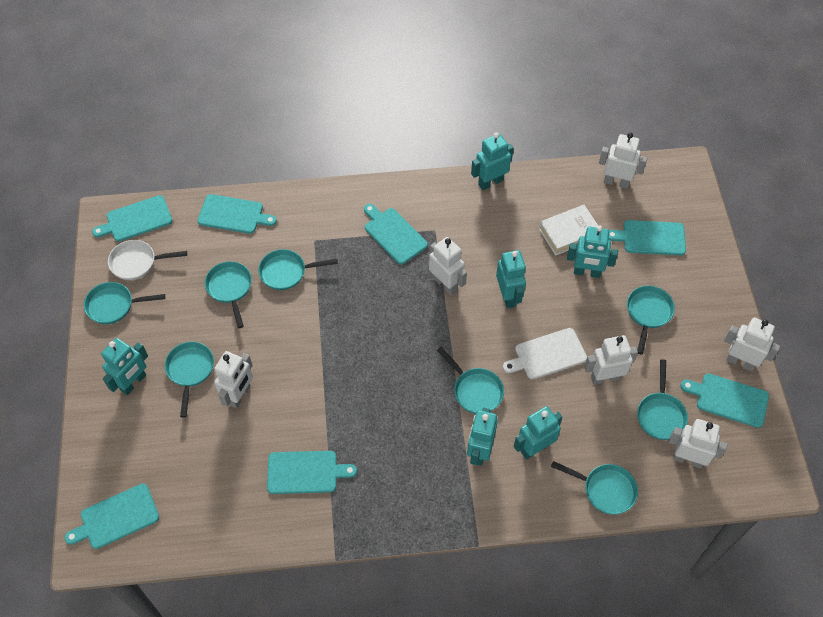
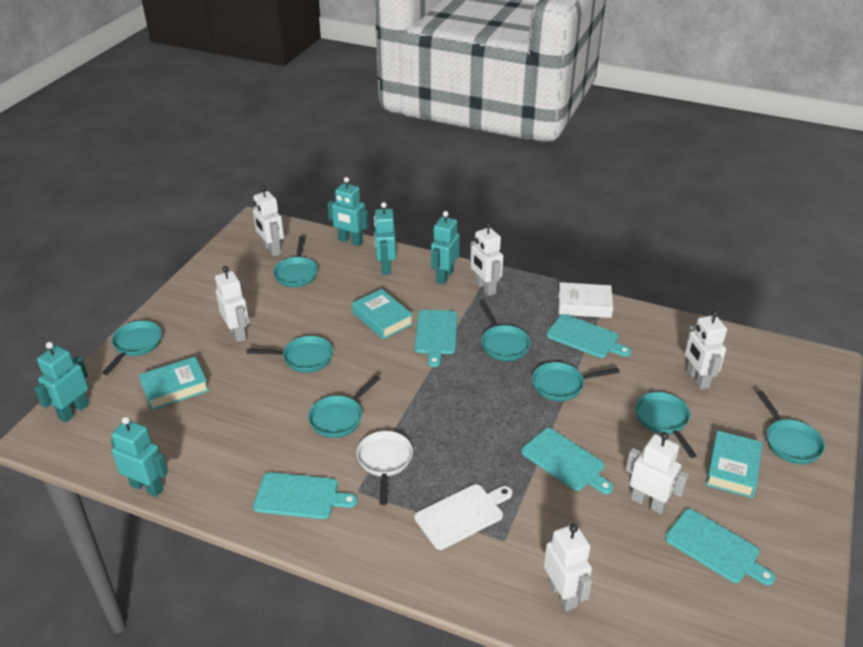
turquoise book: 0 -> 3
turquoise cutting board: 7 -> 5
turquoise robot: 6 -> 5

